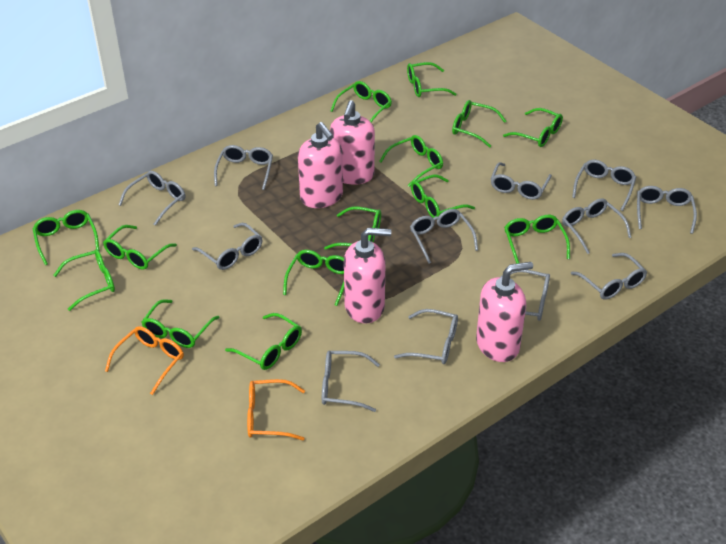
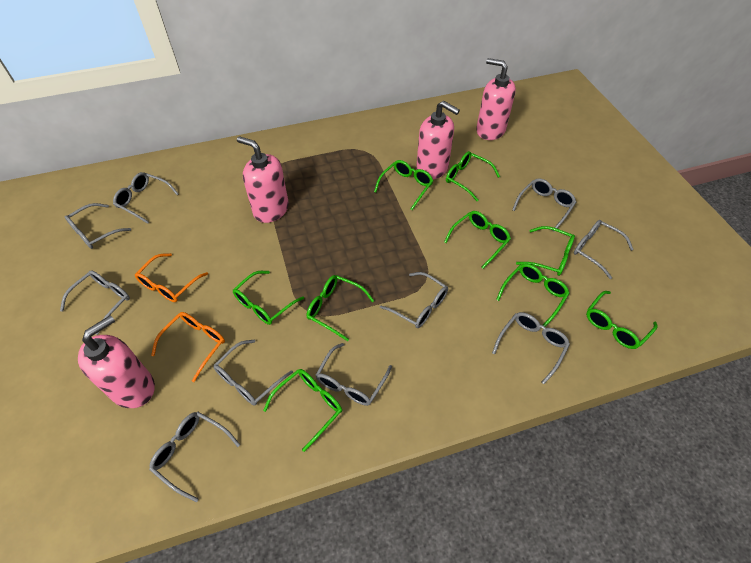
green glasses: 14 -> 9
grey glasses: 12 -> 10

